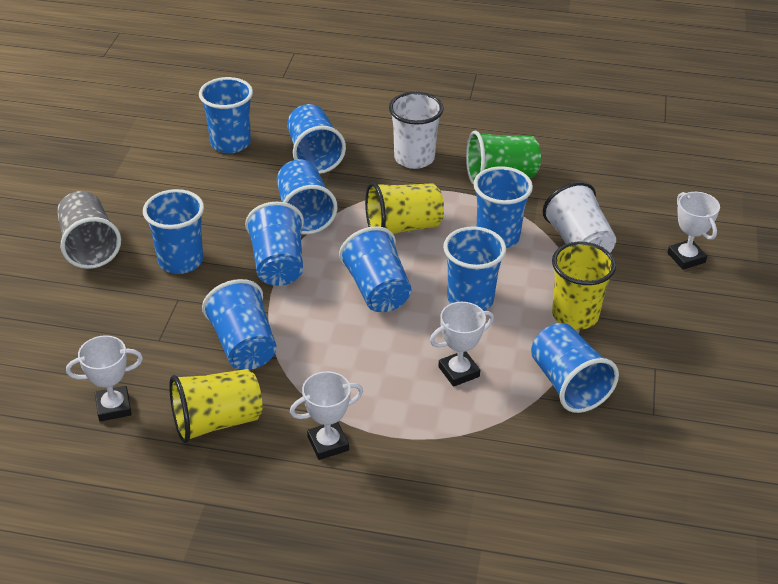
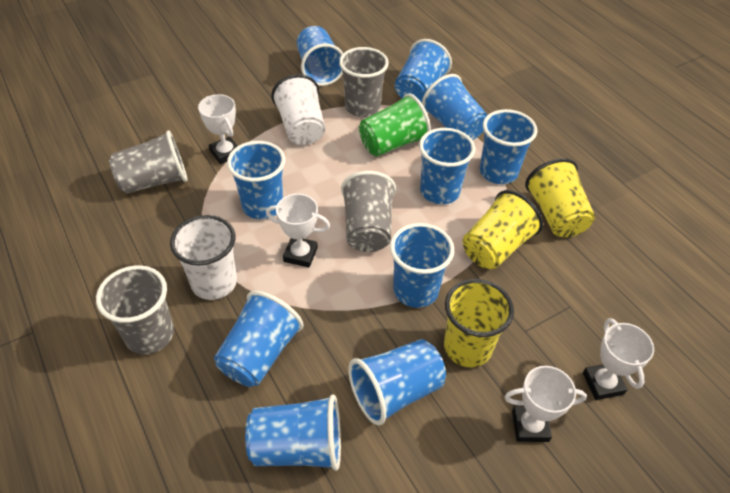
grey cup: 1 -> 4

